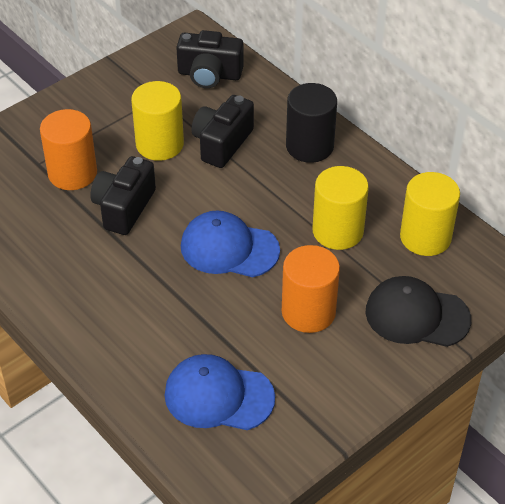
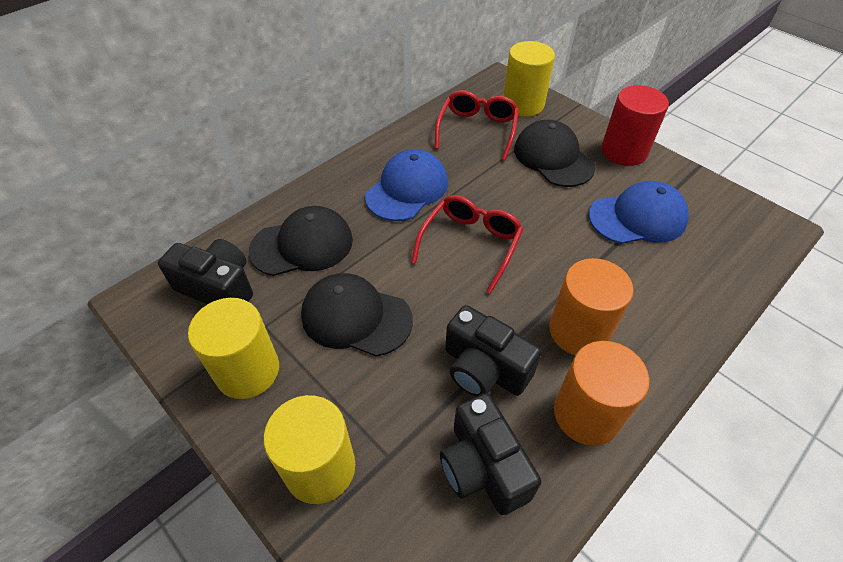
black cap: 1 -> 3
black cylinder: 1 -> 0
red cylinder: 0 -> 1
red glasses: 0 -> 2

